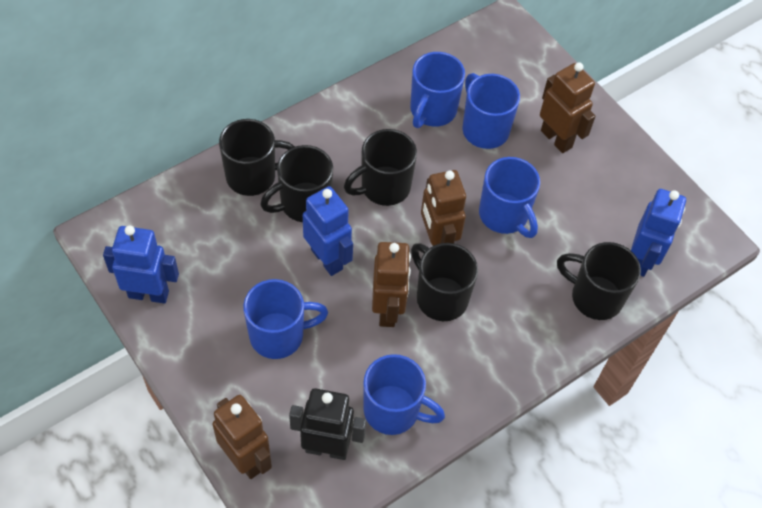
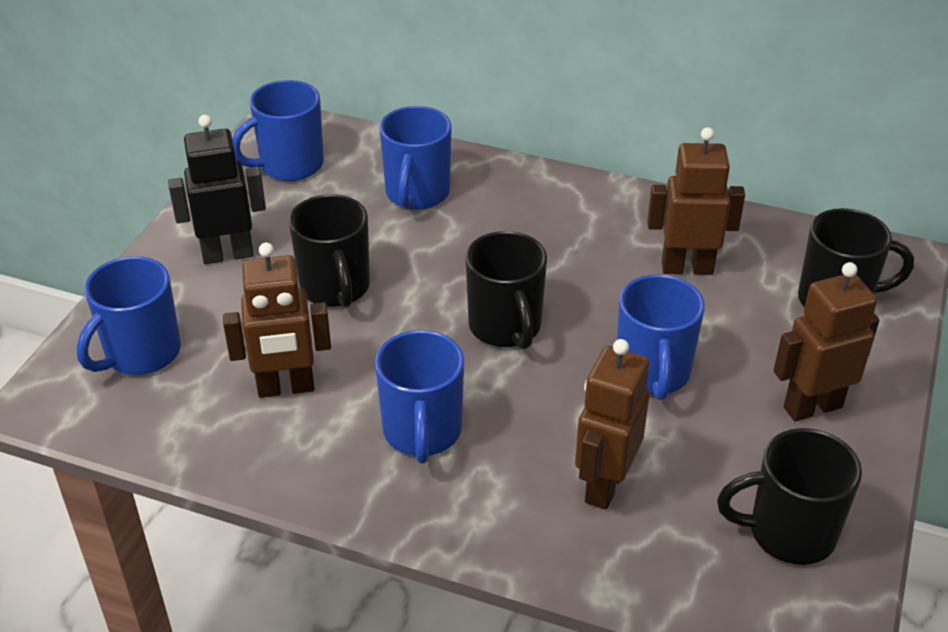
black mug: 5 -> 4
blue robot: 3 -> 0

